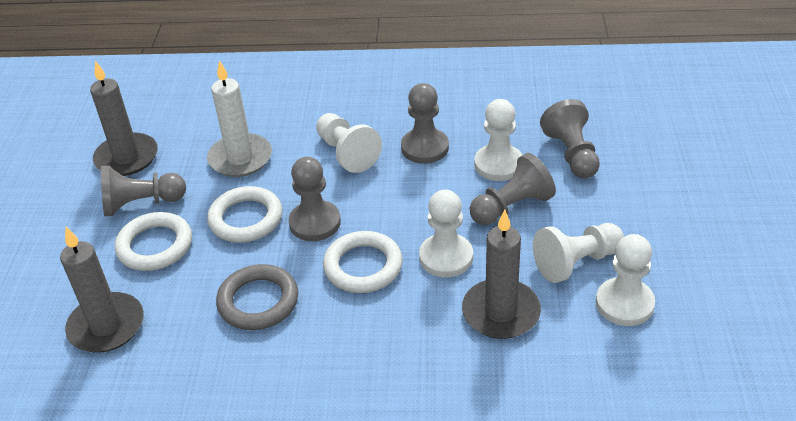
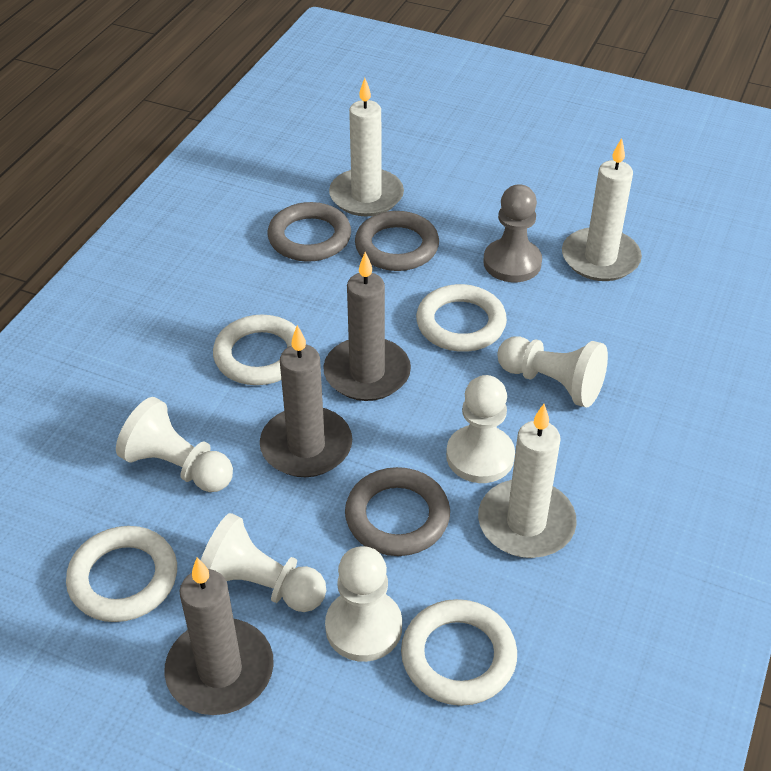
grey pawn: 5 -> 1
grey ring: 1 -> 3
white candle: 1 -> 3
white ring: 3 -> 4

